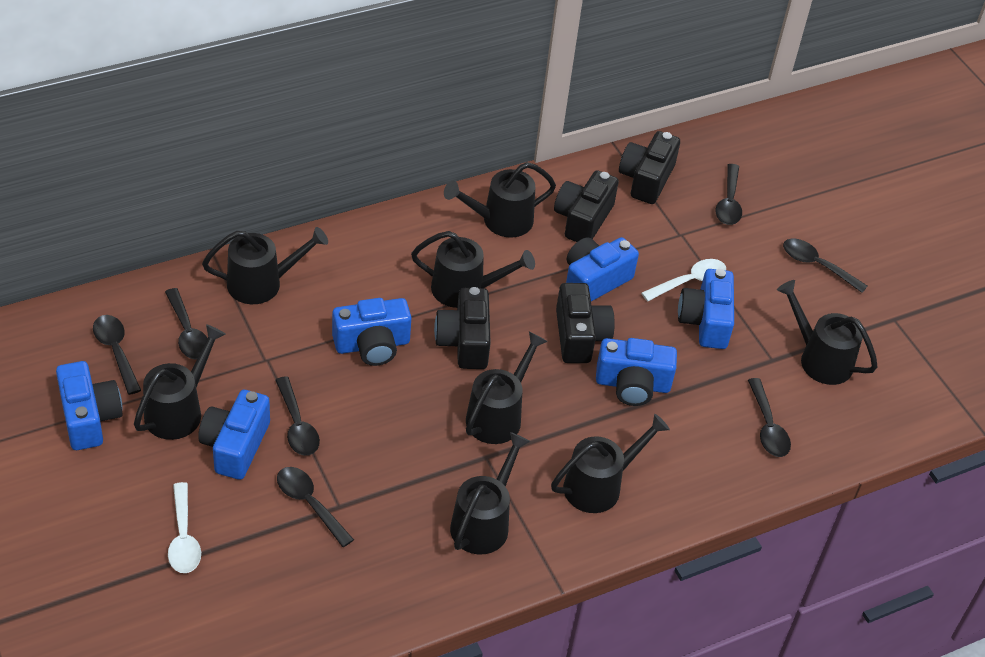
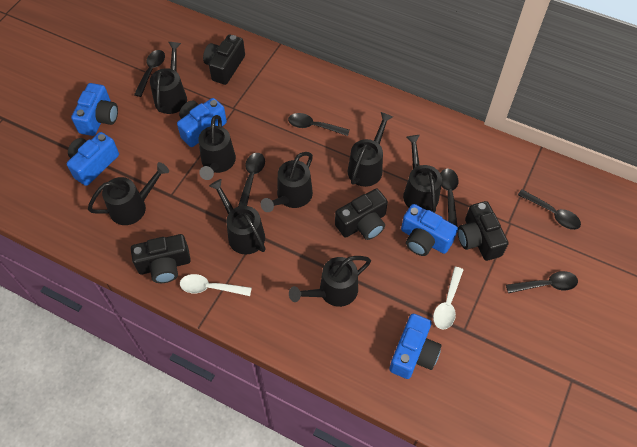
black spoon: 7 -> 6
blue camera: 6 -> 5

